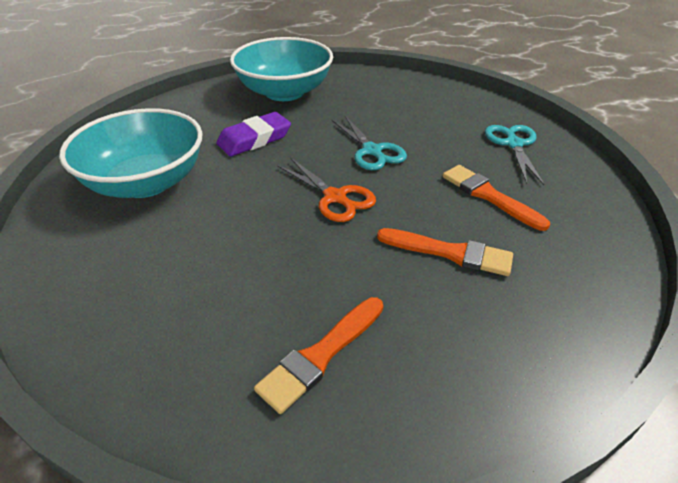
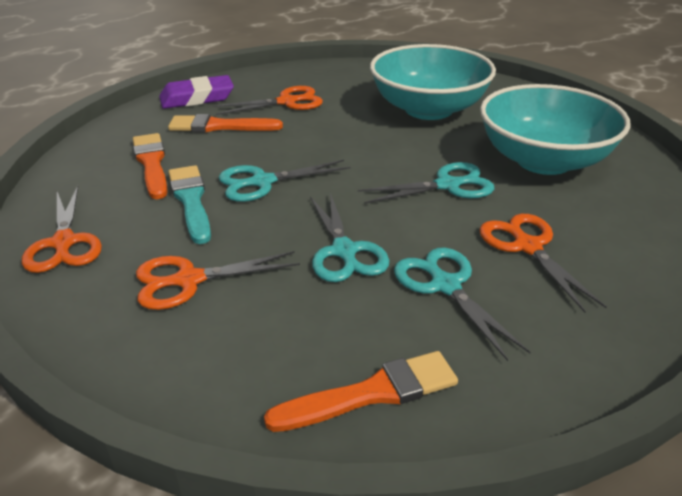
orange scissors: 1 -> 4
turquoise brush: 0 -> 1
turquoise scissors: 2 -> 4

